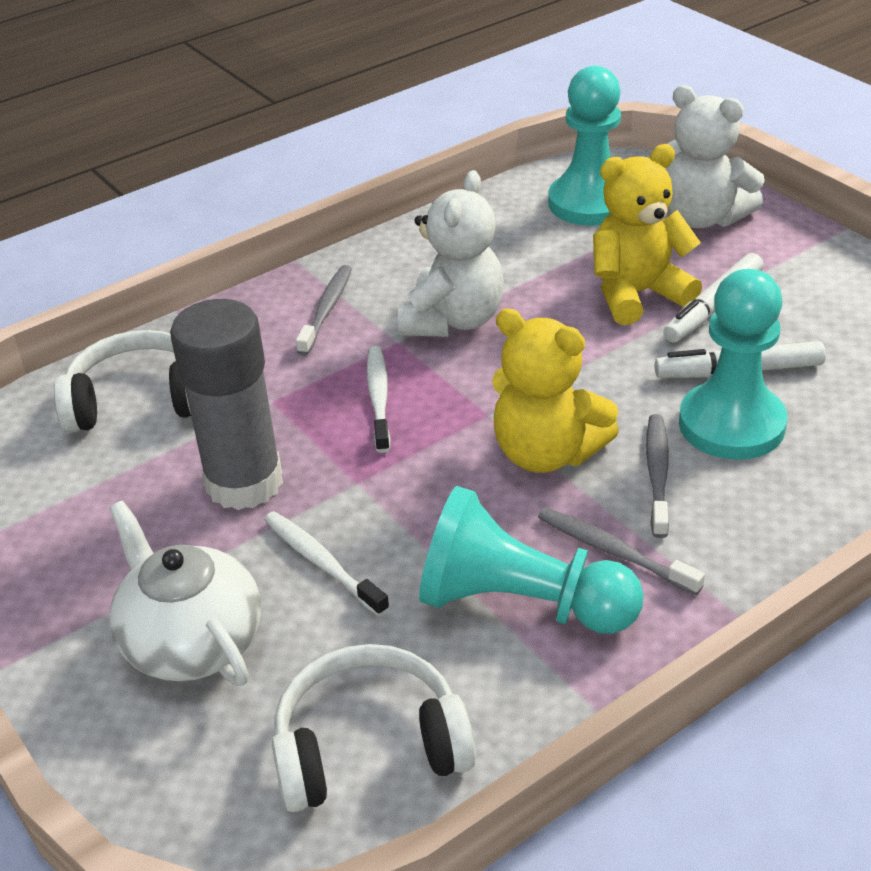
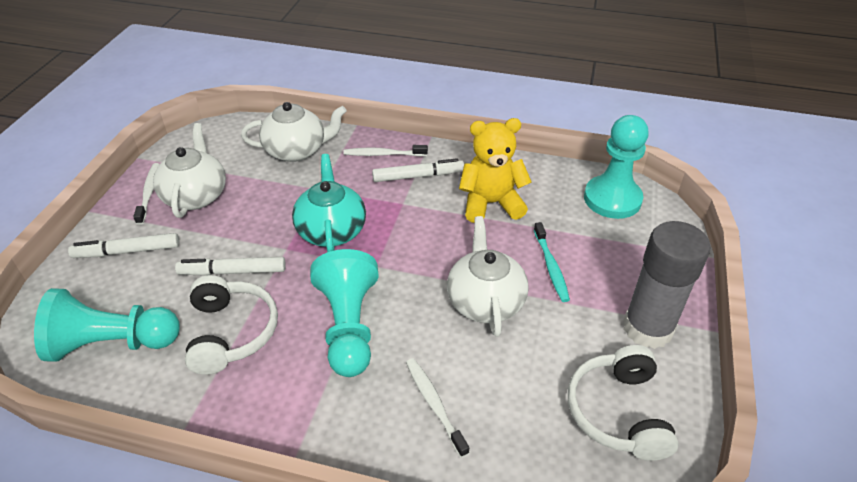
grey toothbrush: 3 -> 0
turquoise teapot: 0 -> 1
turquoise toothbrush: 0 -> 1
white marker: 2 -> 3
white teapot: 1 -> 3
white teddy bear: 2 -> 0
white toothbrush: 2 -> 3
yellow teddy bear: 2 -> 1

